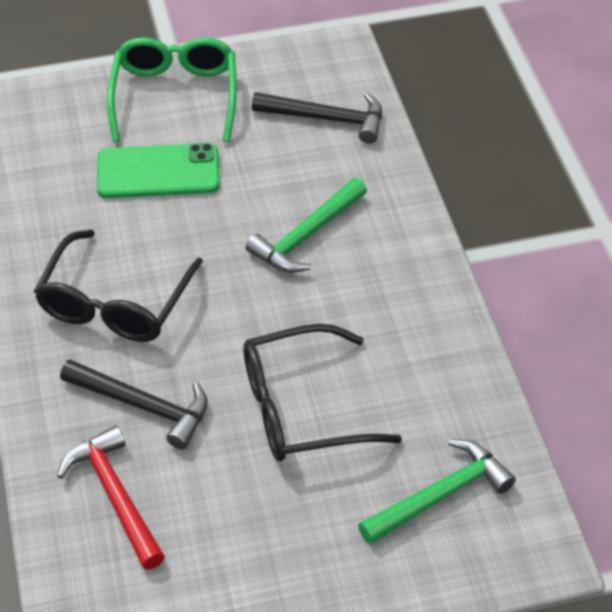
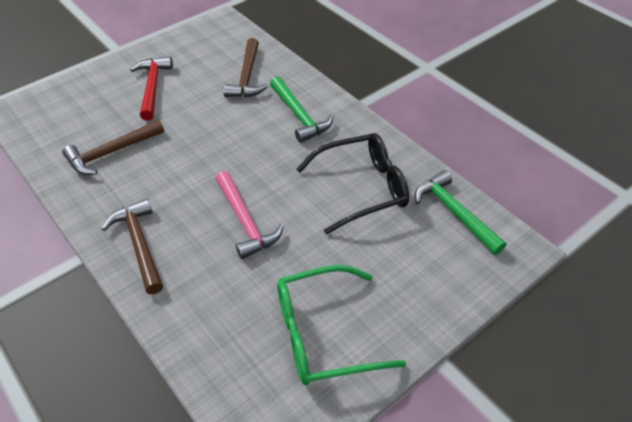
black glasses: 2 -> 1
black hammer: 2 -> 0
brown hammer: 0 -> 3
green phone: 1 -> 0
pink hammer: 0 -> 1

